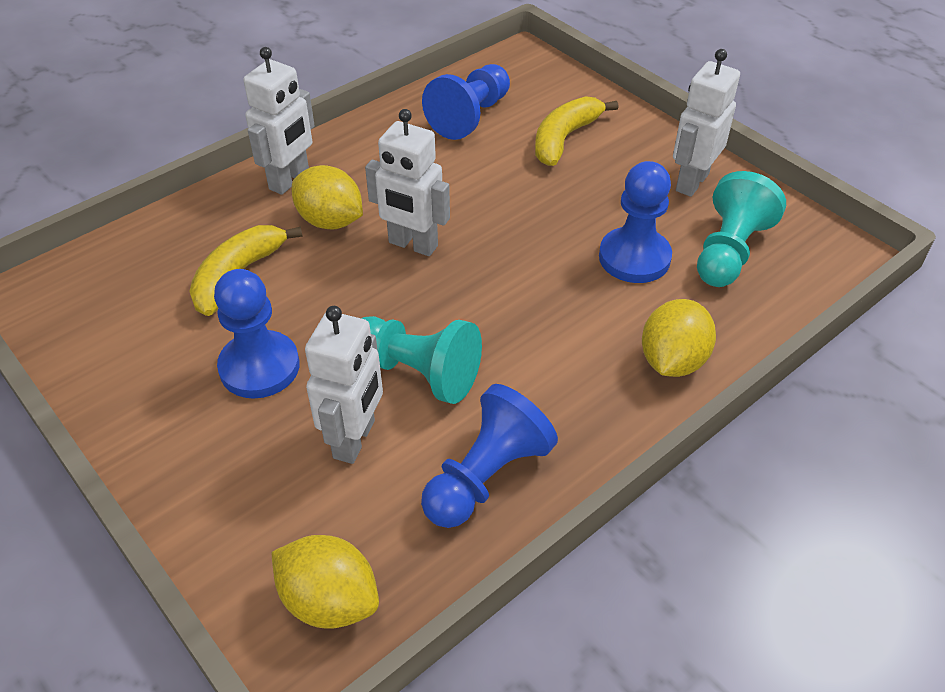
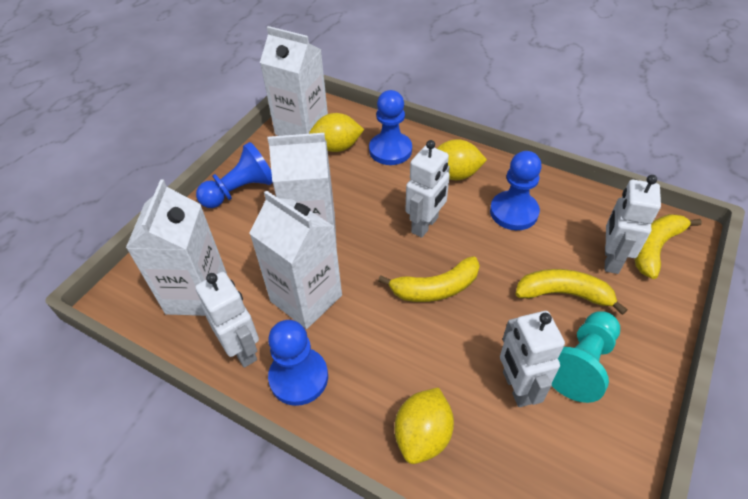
turquoise pawn: 2 -> 1
white carton: 0 -> 4
yellow banana: 2 -> 3

